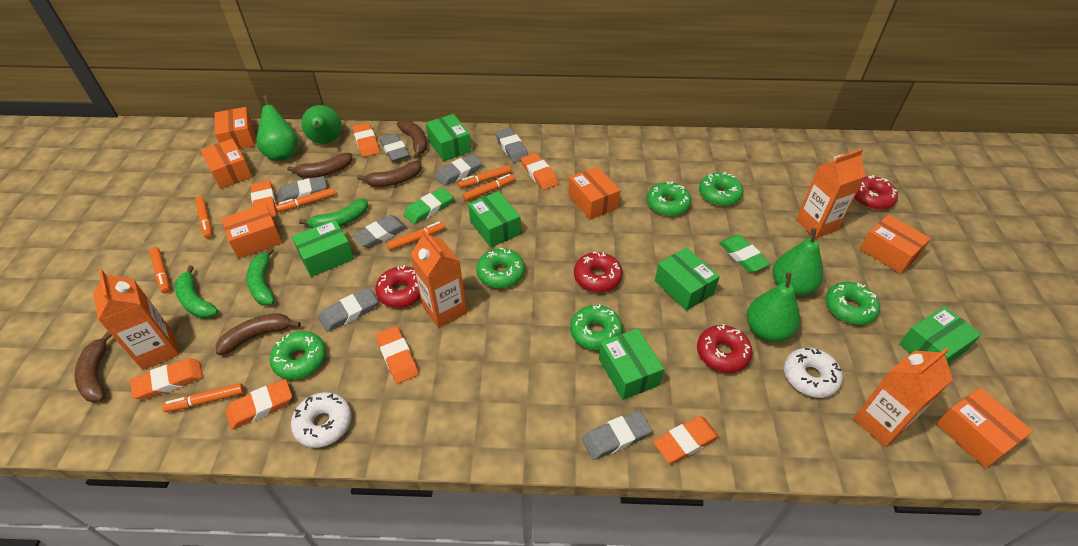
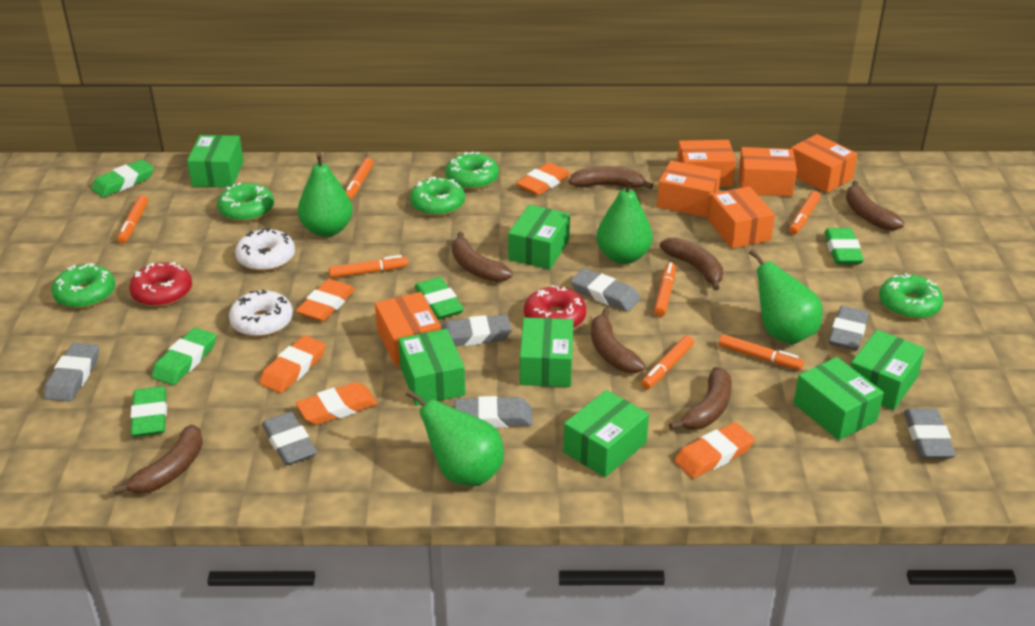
brown banana: 5 -> 7
green banana: 3 -> 0
green box: 6 -> 7
green donut: 6 -> 5
green eraser: 2 -> 5
orange carton: 4 -> 0
orange eraser: 7 -> 5
red donut: 4 -> 2

